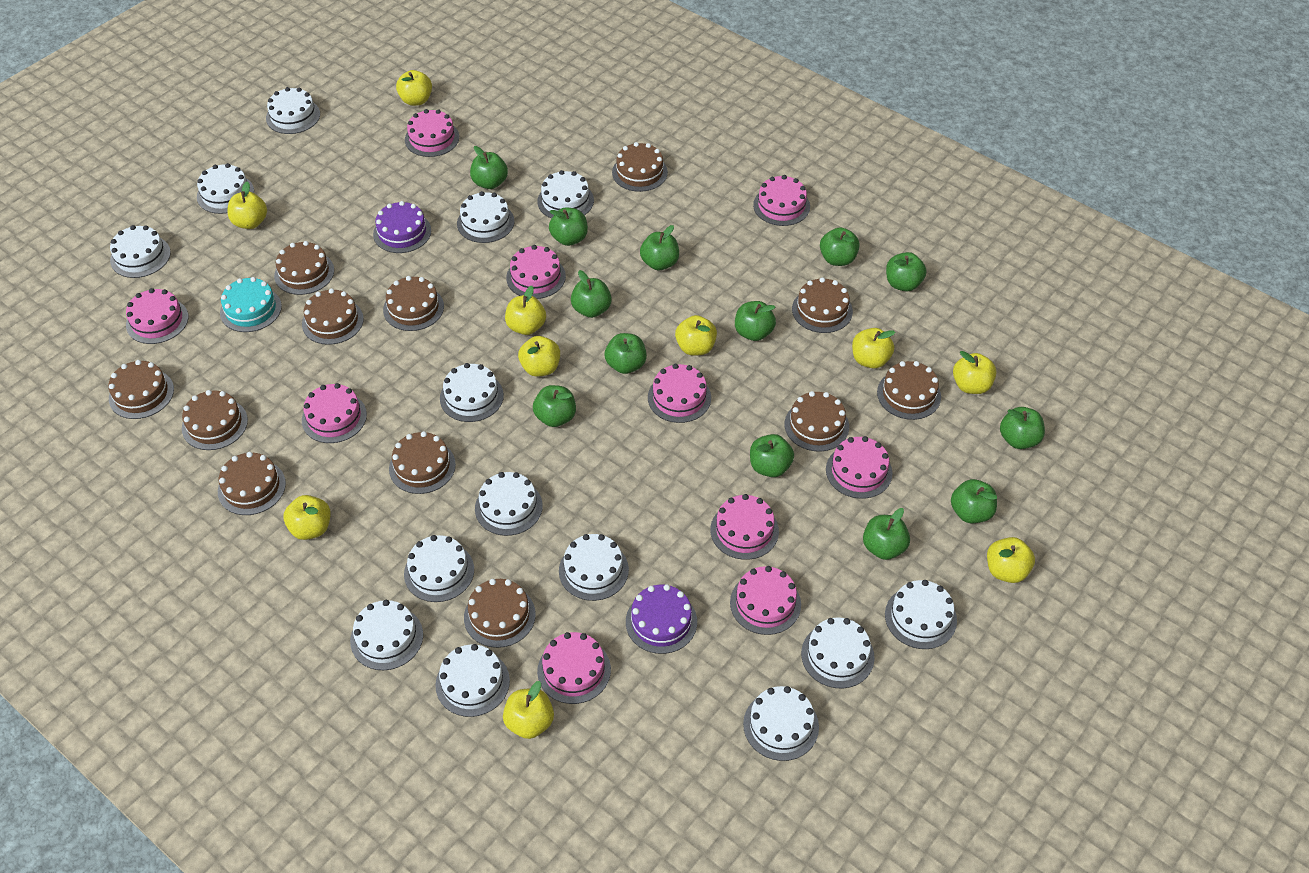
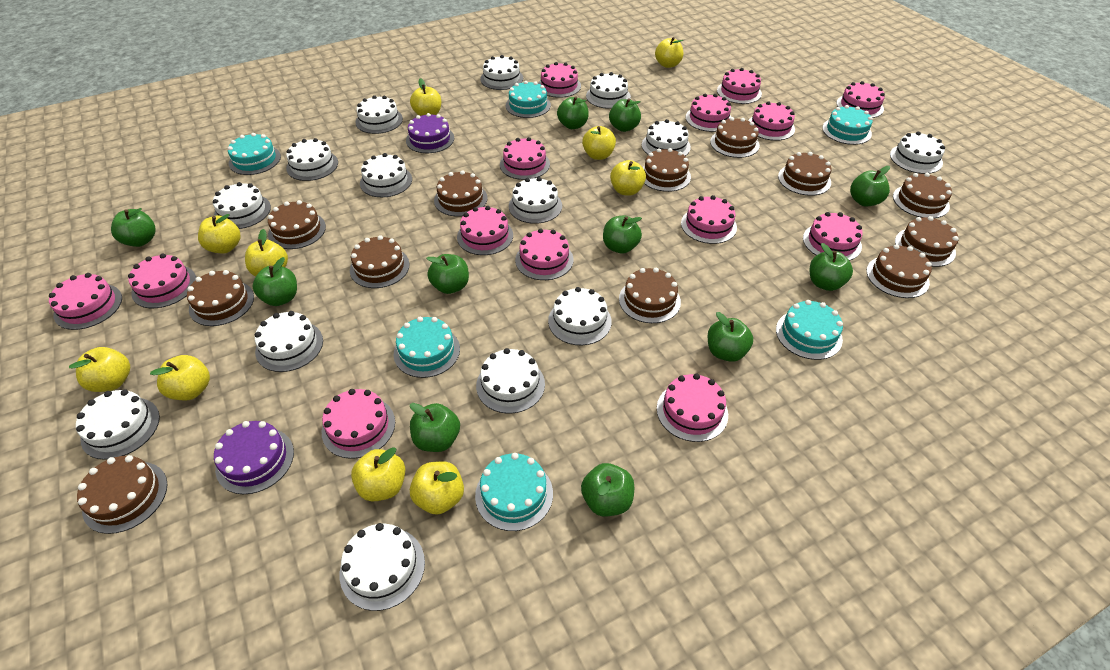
green apple: 13 -> 11
pink cake: 10 -> 14
turquoise cake: 1 -> 6

